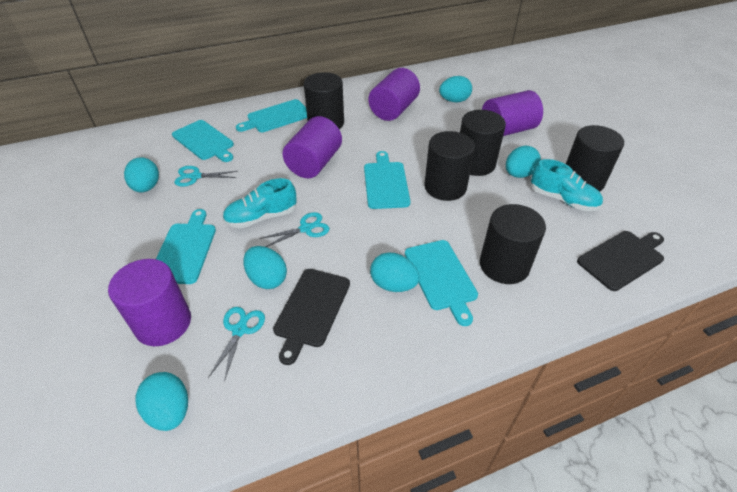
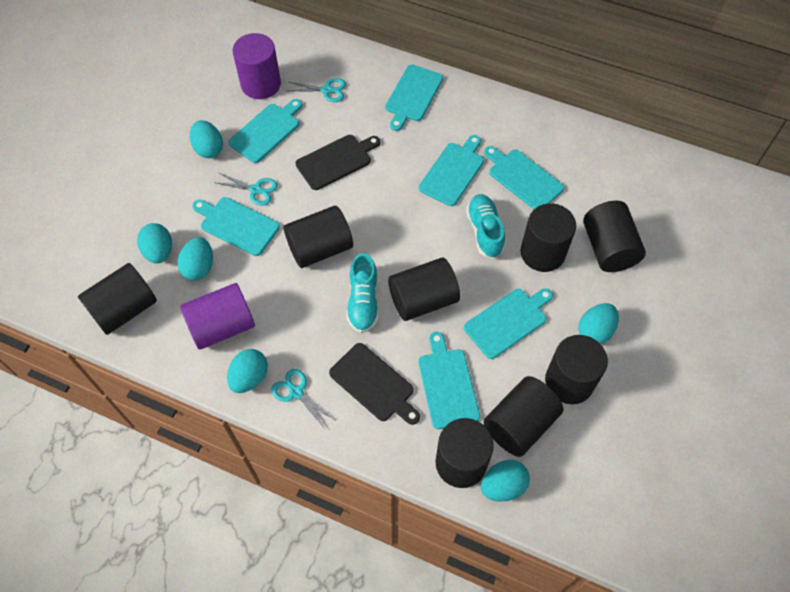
black cylinder: 5 -> 8
purple cylinder: 4 -> 2
turquoise cutting board: 5 -> 7

